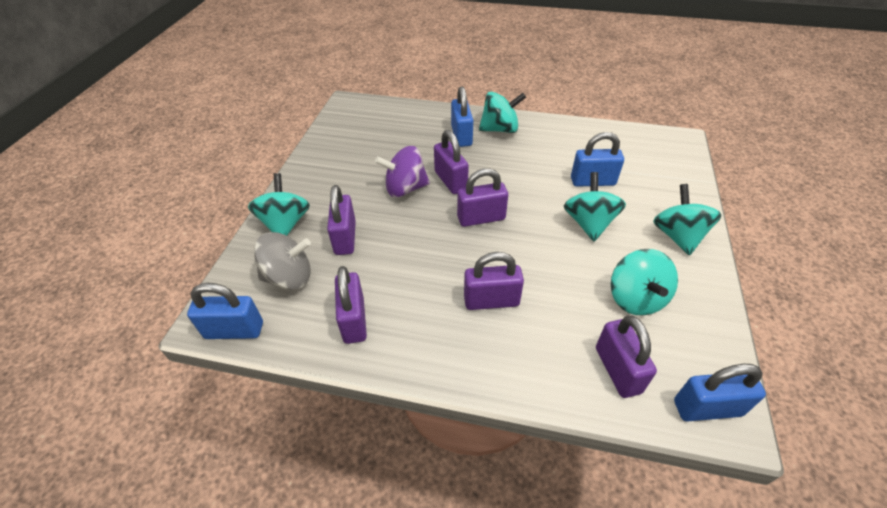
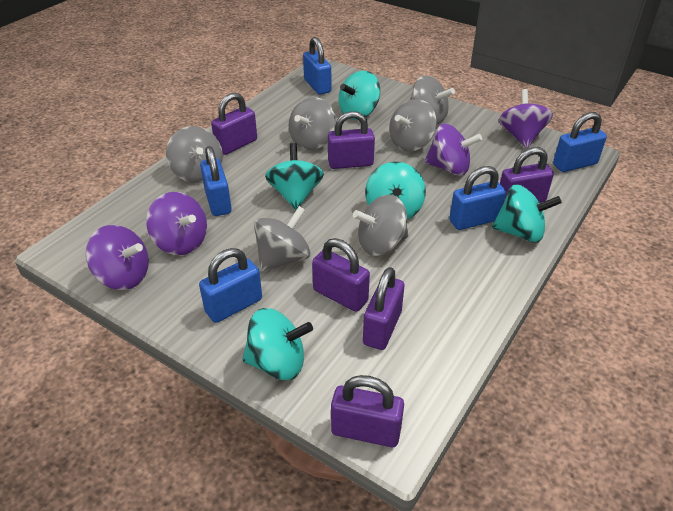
blue padlock: 4 -> 5
grey spinning top: 1 -> 6
purple spinning top: 1 -> 4

